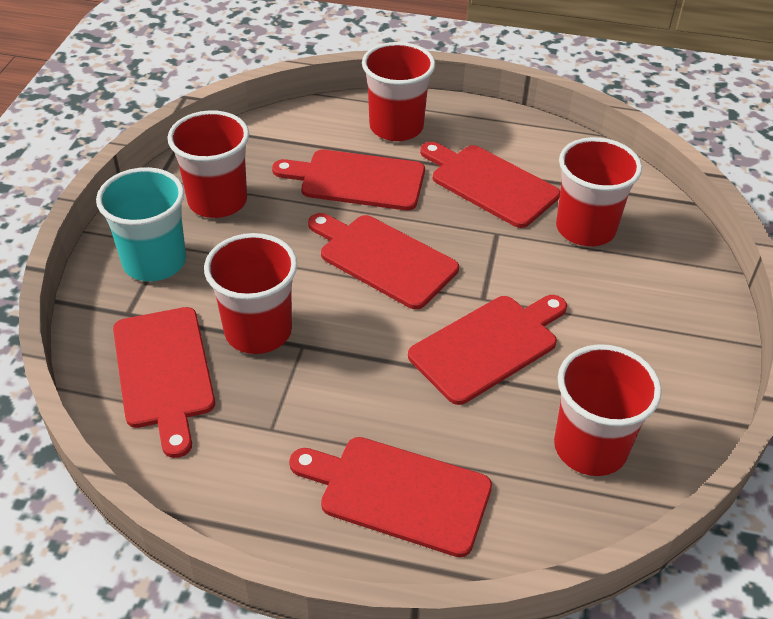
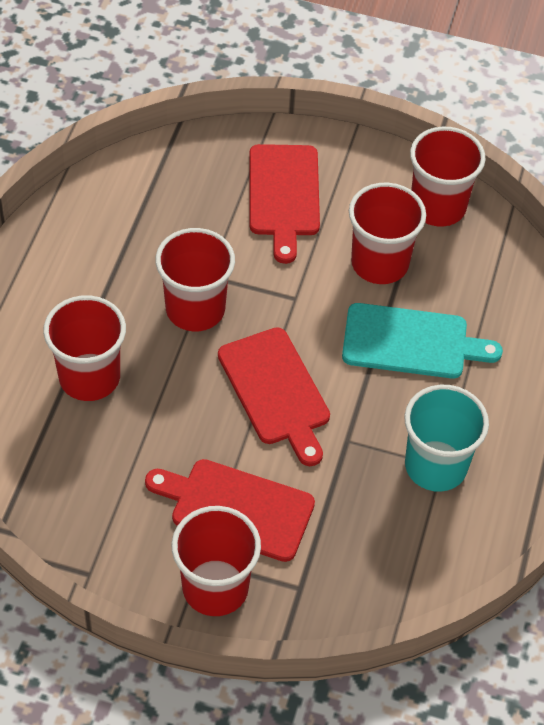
red cutting board: 6 -> 3
turquoise cutting board: 0 -> 1

